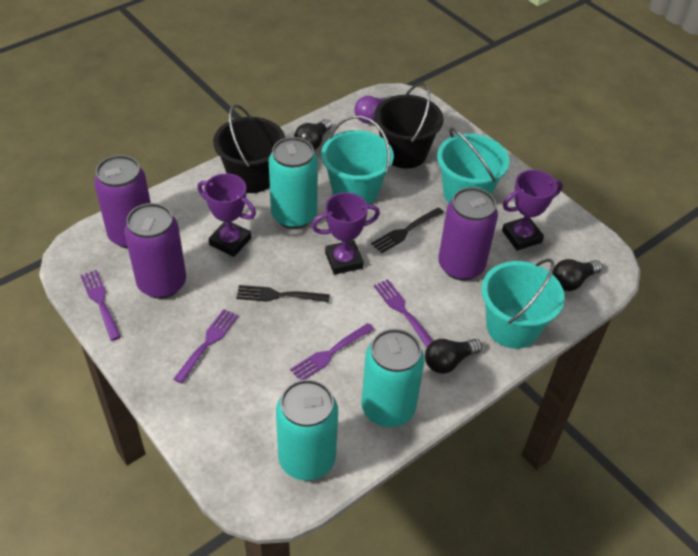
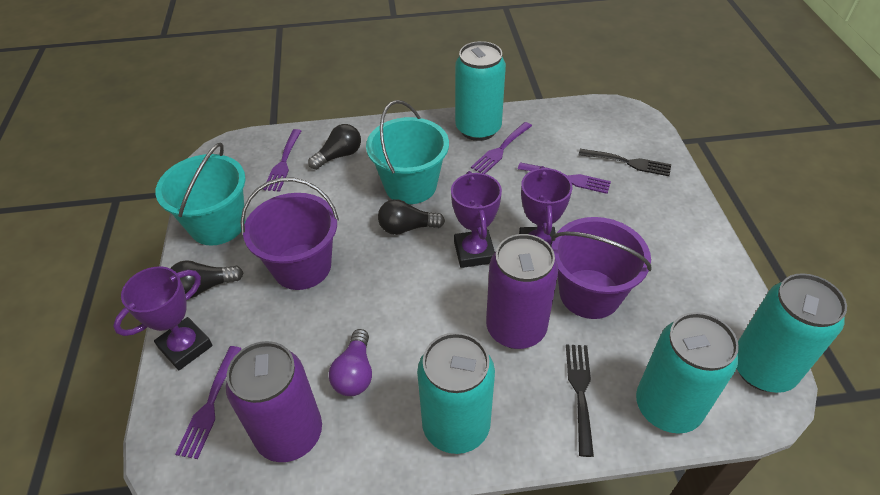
black bucket: 2 -> 0
purple bucket: 0 -> 2
purple can: 3 -> 2
turquoise bucket: 3 -> 2
turquoise can: 3 -> 4

